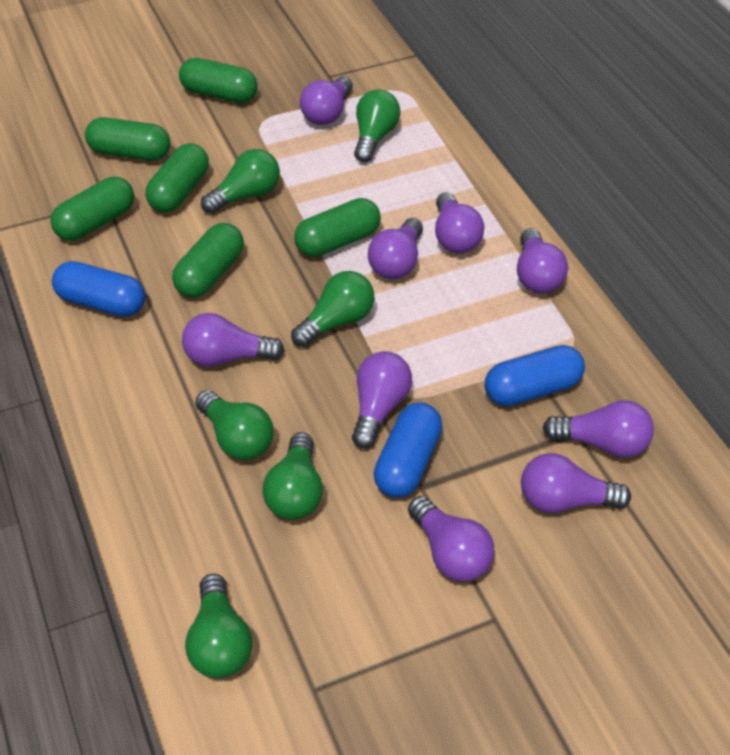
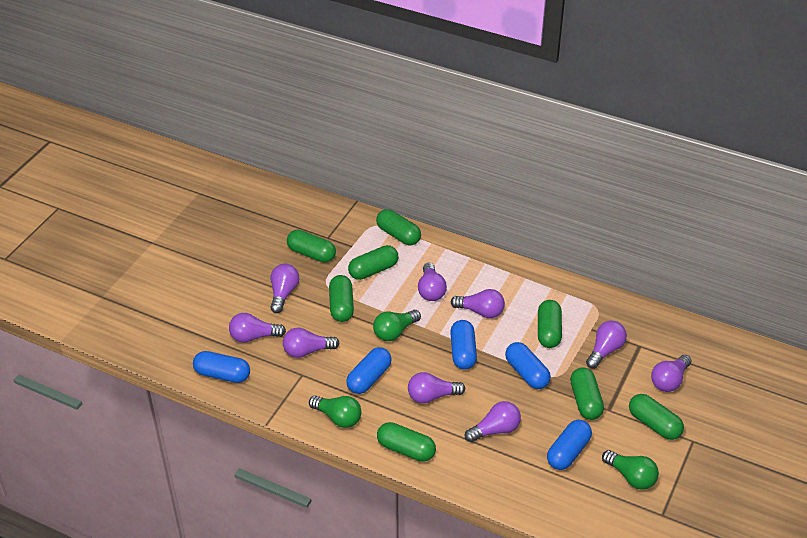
blue capsule: 3 -> 5
green capsule: 6 -> 8
green light bulb: 6 -> 3

